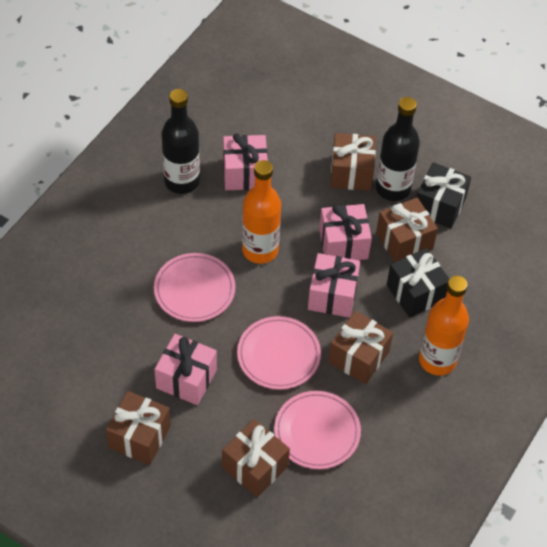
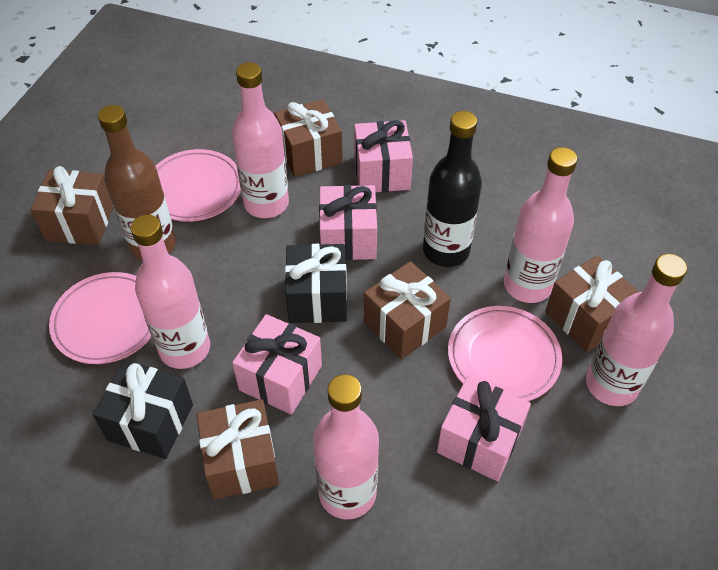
black bottle: 2 -> 1
brown bottle: 0 -> 1
orange bottle: 2 -> 0
pink bottle: 0 -> 5

